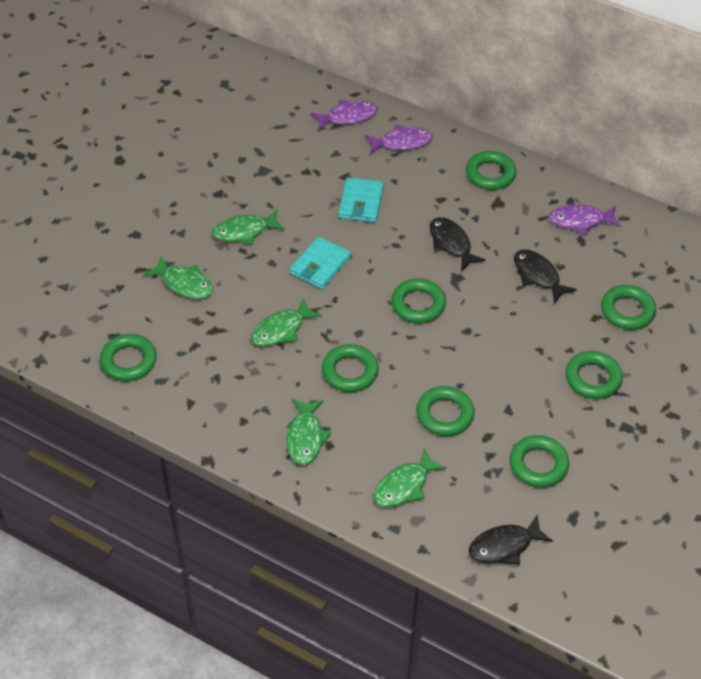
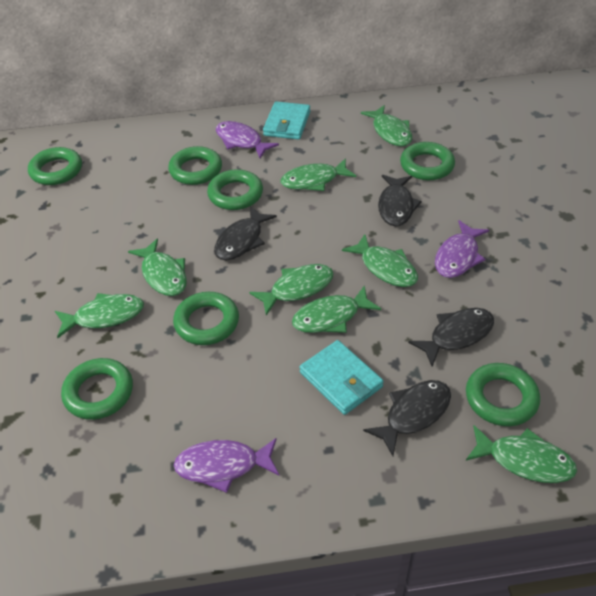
black fish: 3 -> 4
green fish: 5 -> 8
green ring: 8 -> 7

